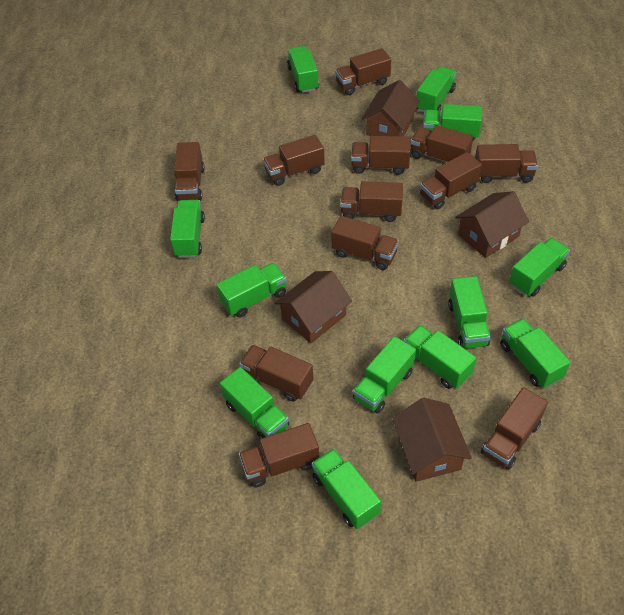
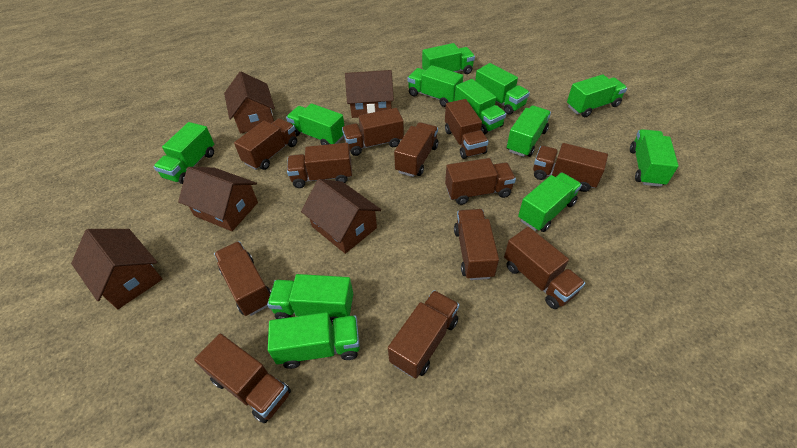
brown house: 4 -> 5

